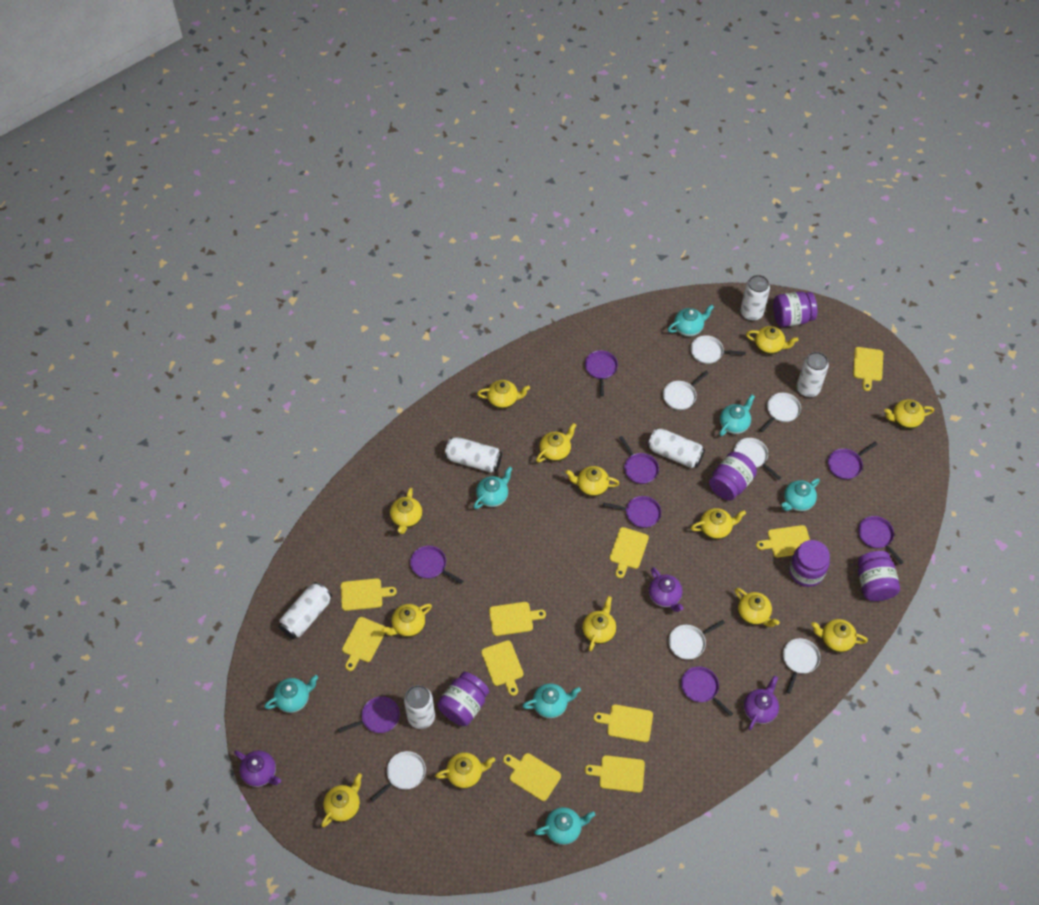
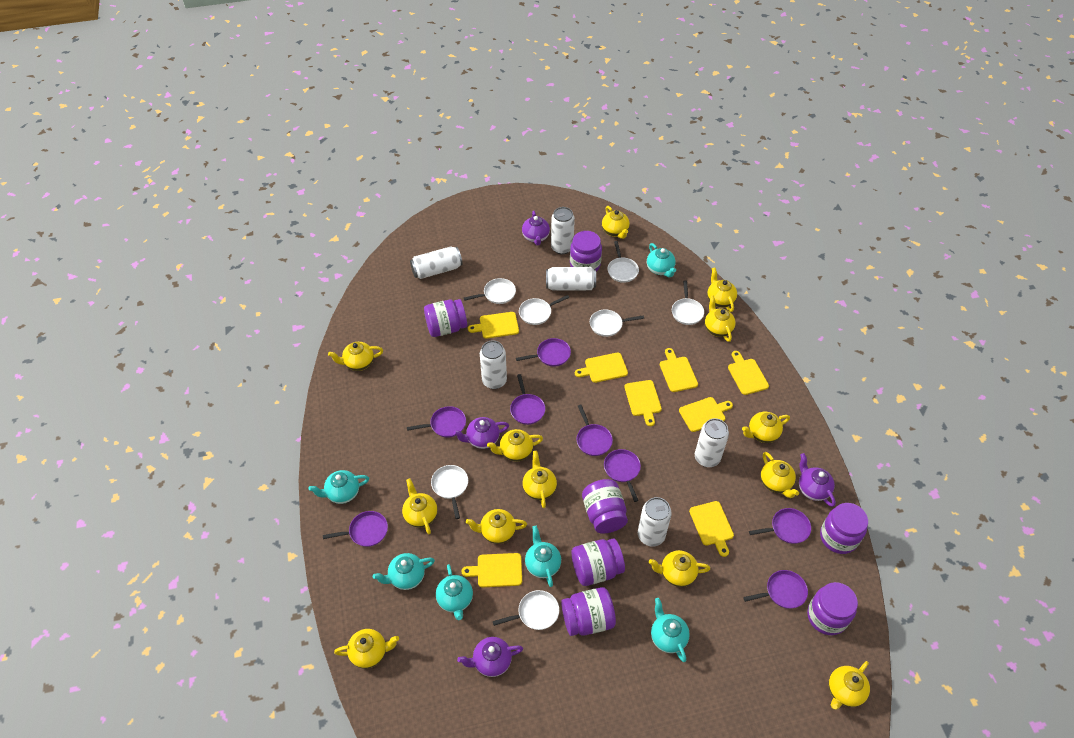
purple jar: 5 -> 7
purple teapot: 3 -> 4
turquoise teapot: 7 -> 6
yellow cutting board: 10 -> 8

